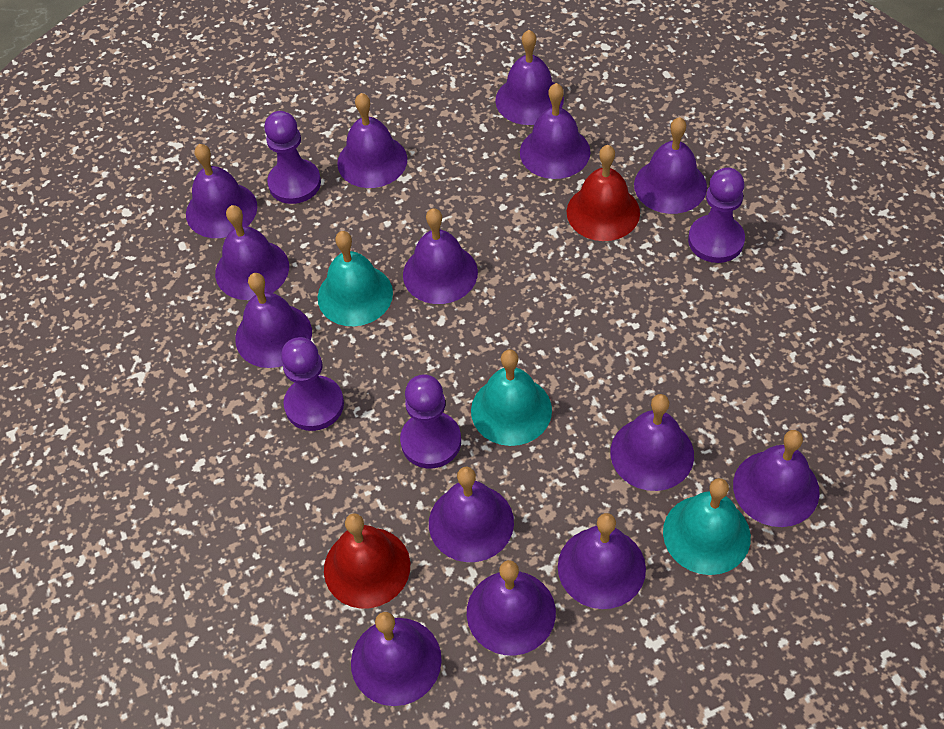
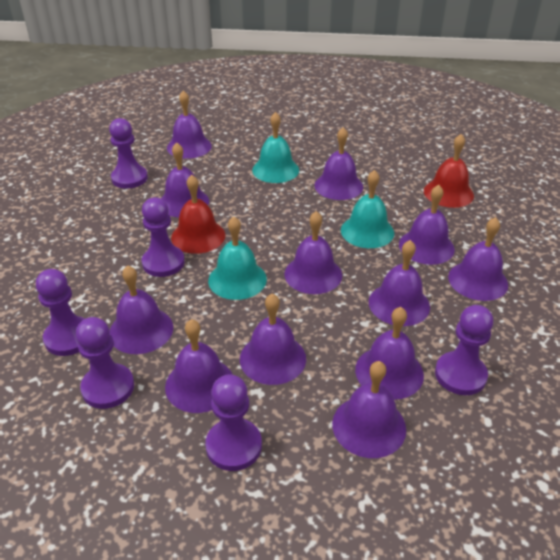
purple bell: 14 -> 12
purple pawn: 4 -> 6

